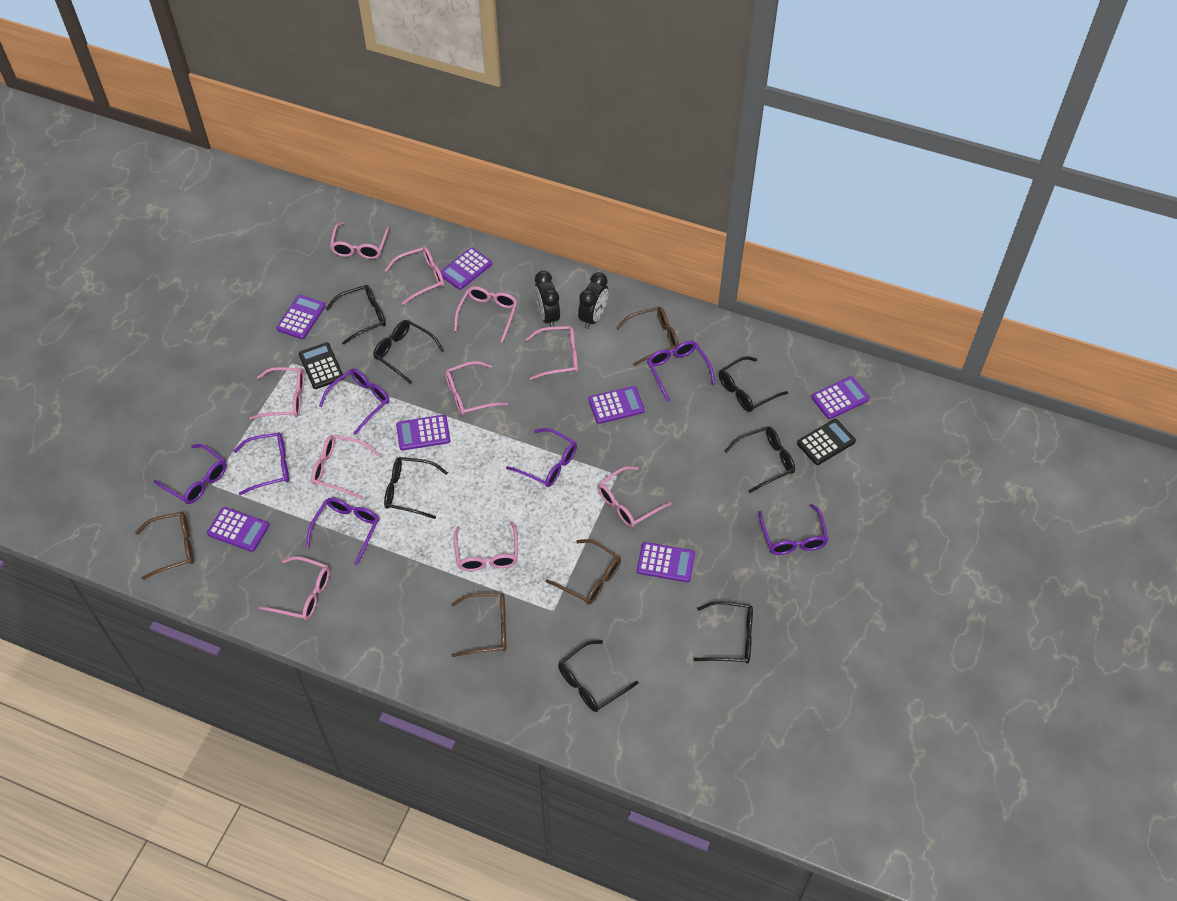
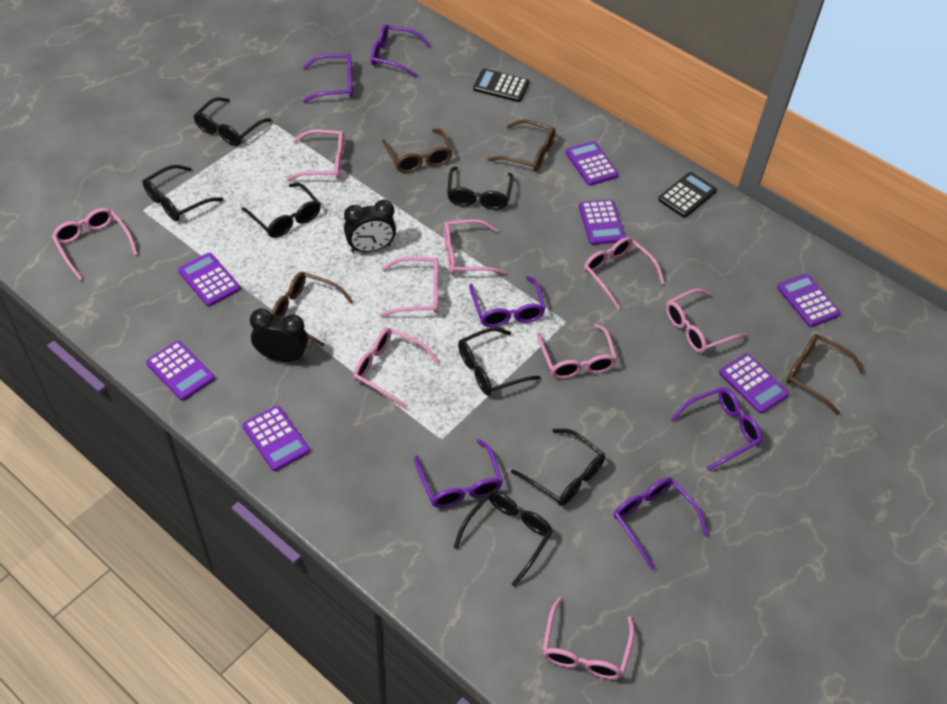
pink glasses: 10 -> 9
purple glasses: 7 -> 6

